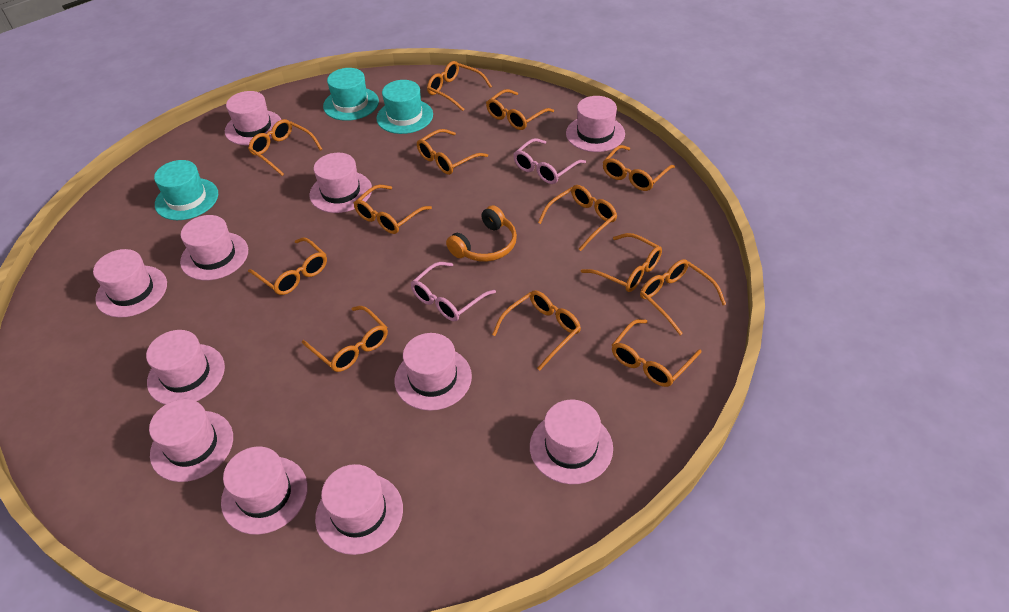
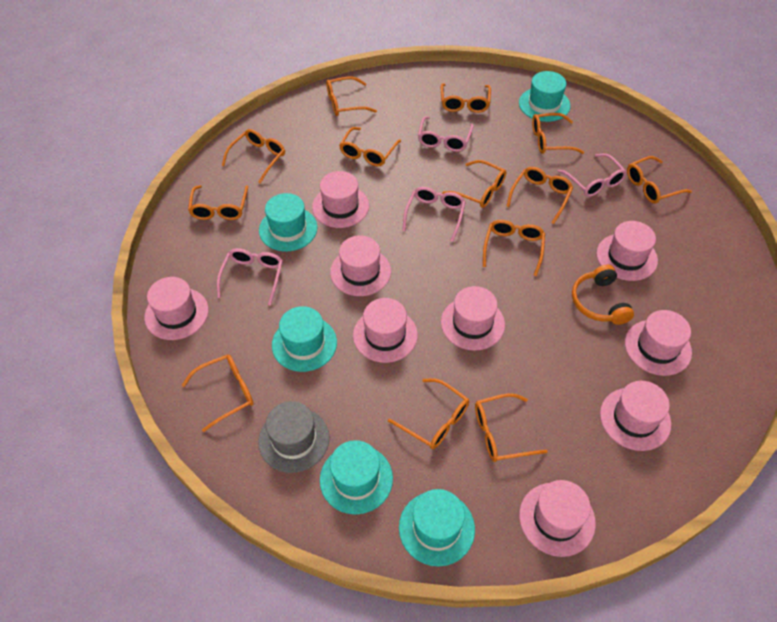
grey hat: 0 -> 1
pink glasses: 2 -> 4
pink hat: 11 -> 9
turquoise hat: 3 -> 5

